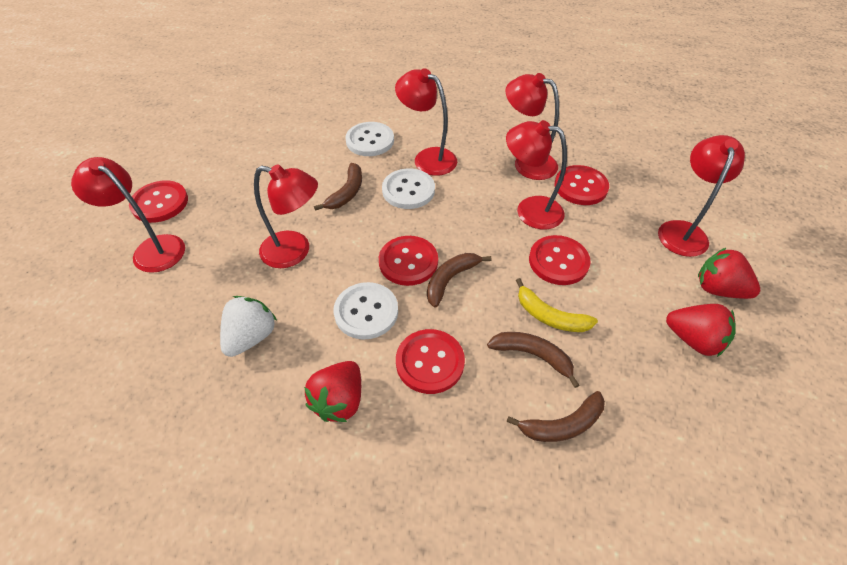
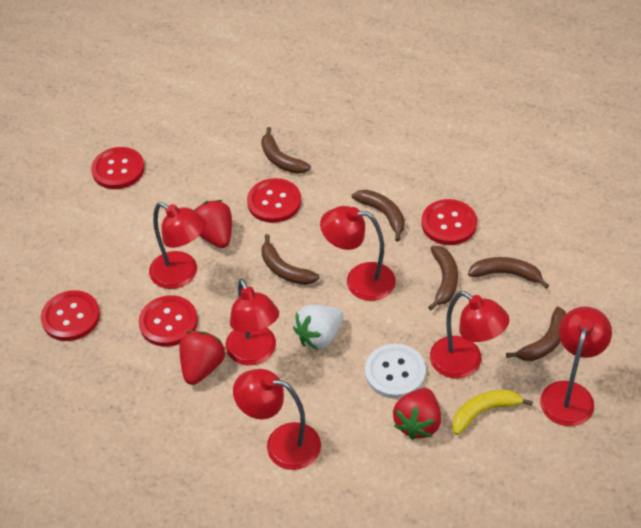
brown banana: 4 -> 6
white button: 3 -> 1

